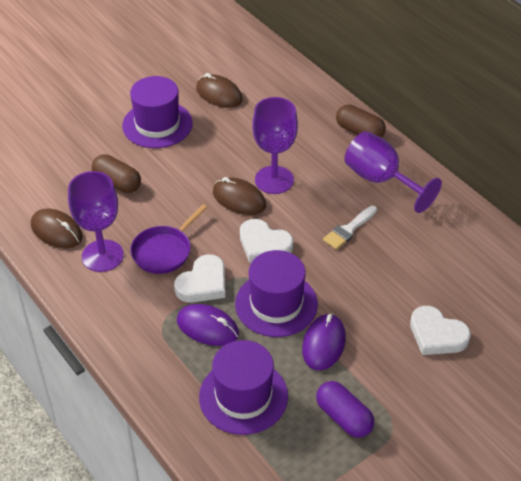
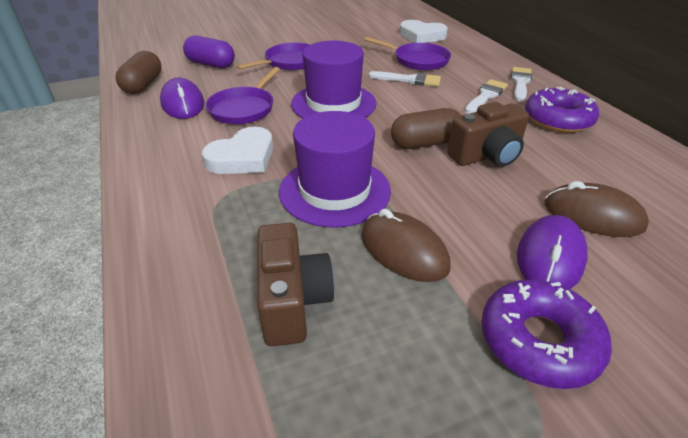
brown camera: 0 -> 2
brown mouse: 3 -> 2
purple donut: 0 -> 2
purple goblet: 3 -> 0
purple hat: 3 -> 2
purple pan: 1 -> 3
white brush: 1 -> 3
white heart: 3 -> 2

